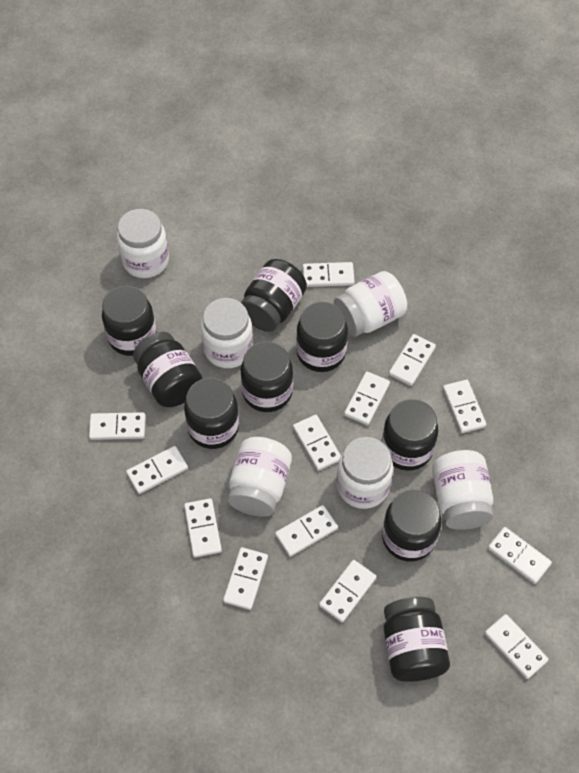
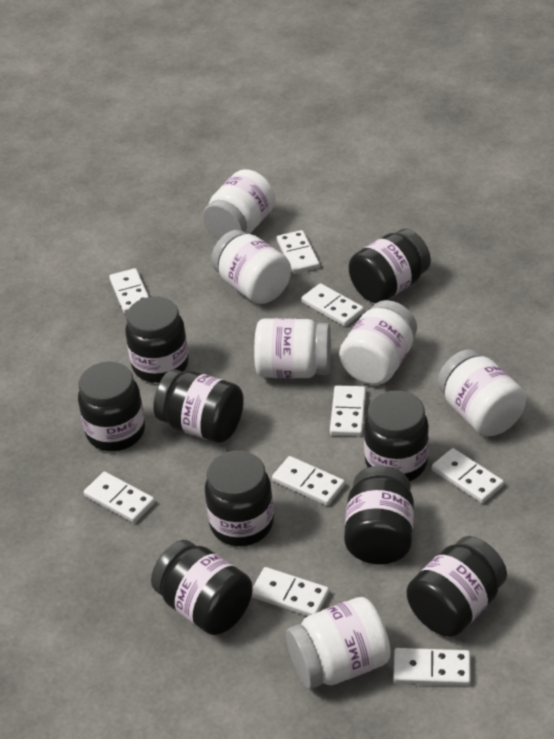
white domino: 13 -> 9

